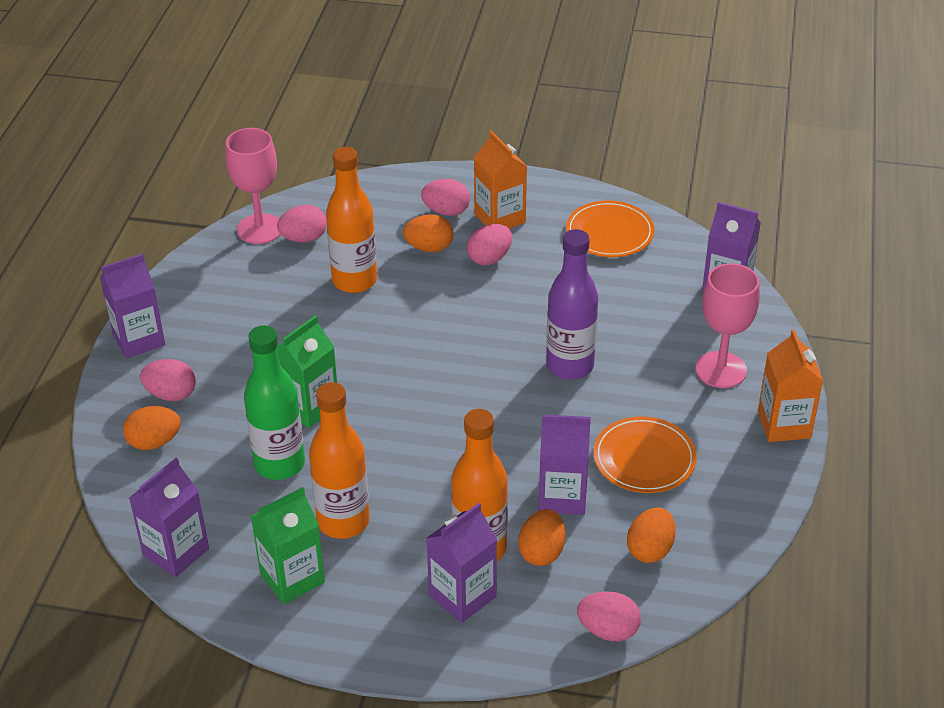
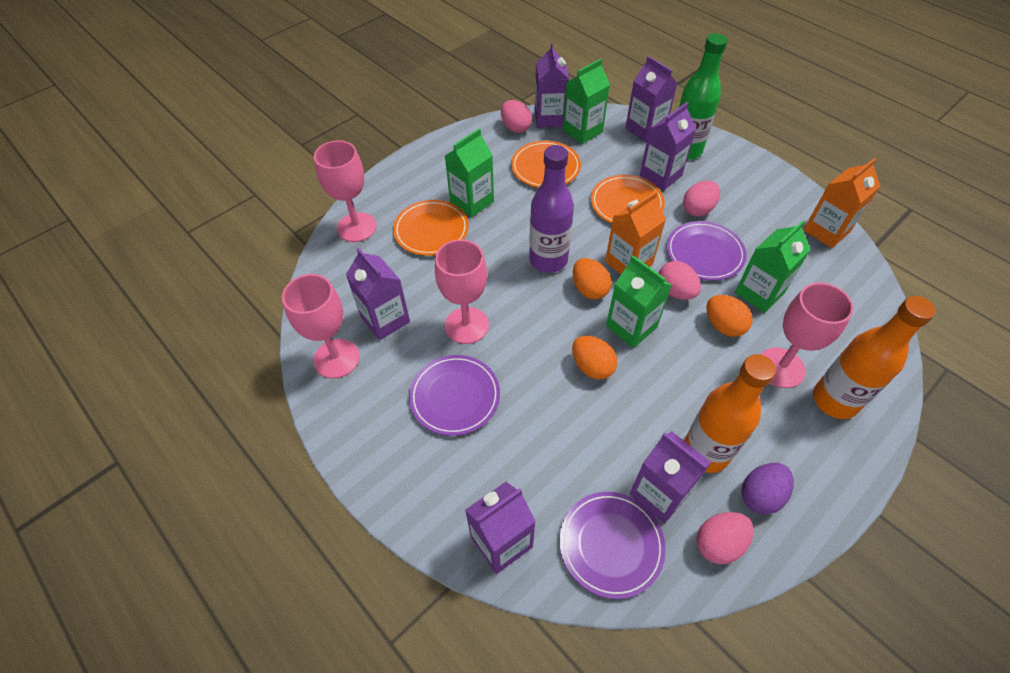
green carton: 2 -> 4
orange bottle: 3 -> 2
orange egg: 4 -> 3
orange plate: 2 -> 3
pink egg: 5 -> 4
pink goblet: 2 -> 4
purple carton: 5 -> 6
purple egg: 0 -> 1
purple plate: 0 -> 3

